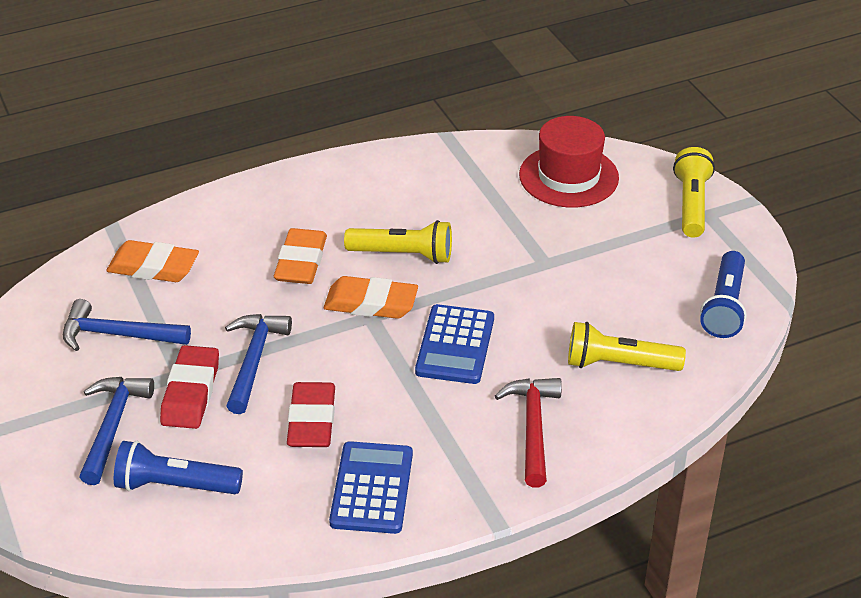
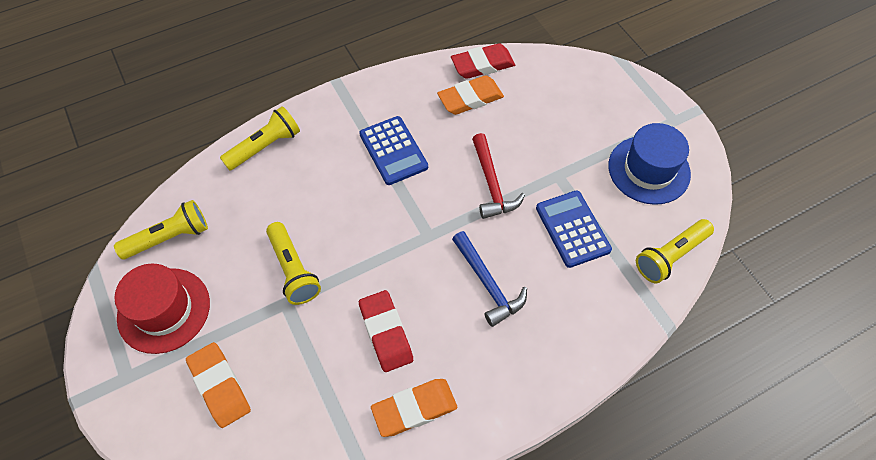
blue flashlight: 2 -> 0
blue hammer: 3 -> 1
blue hat: 0 -> 1
yellow flashlight: 3 -> 4

